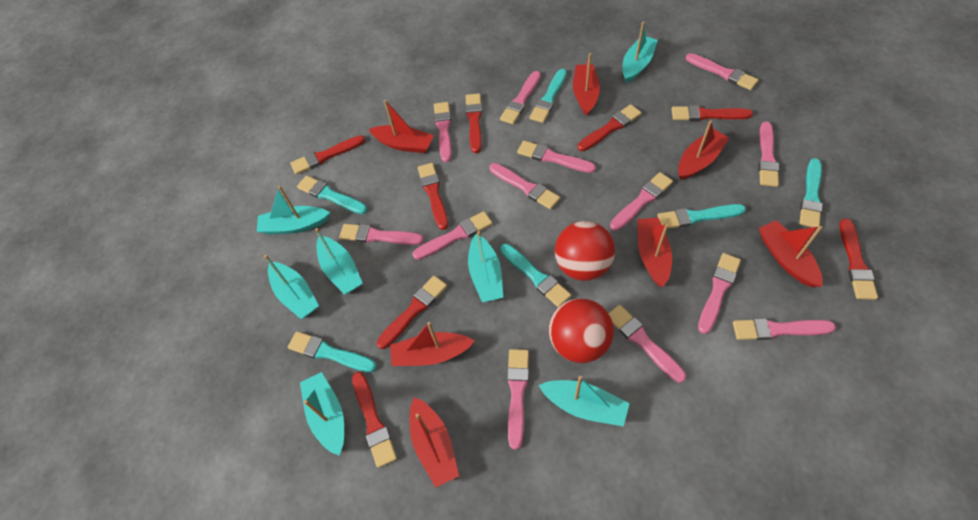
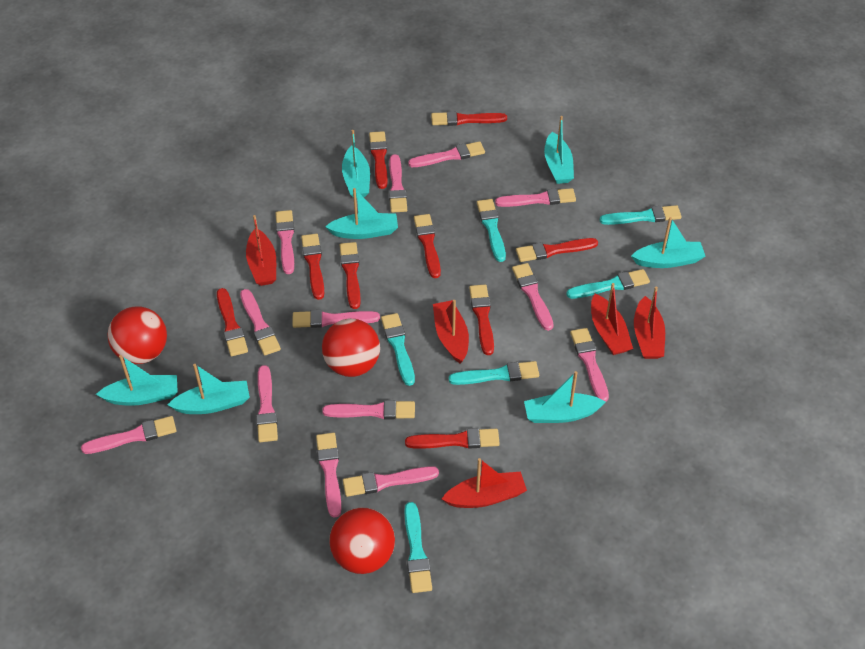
red ball: 2 -> 3
red boat: 7 -> 5
red brush: 8 -> 9

